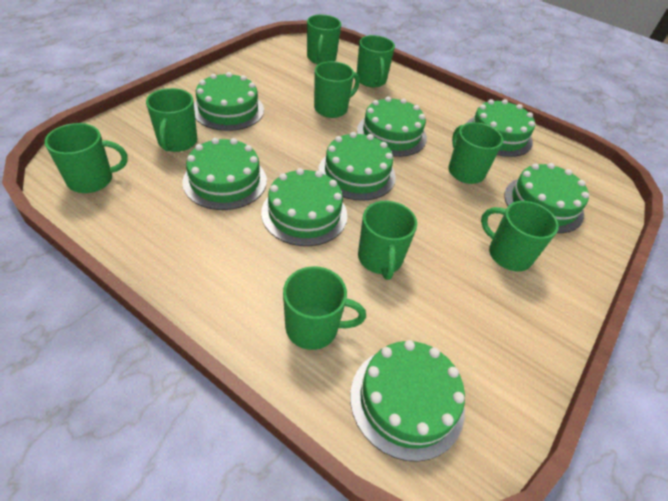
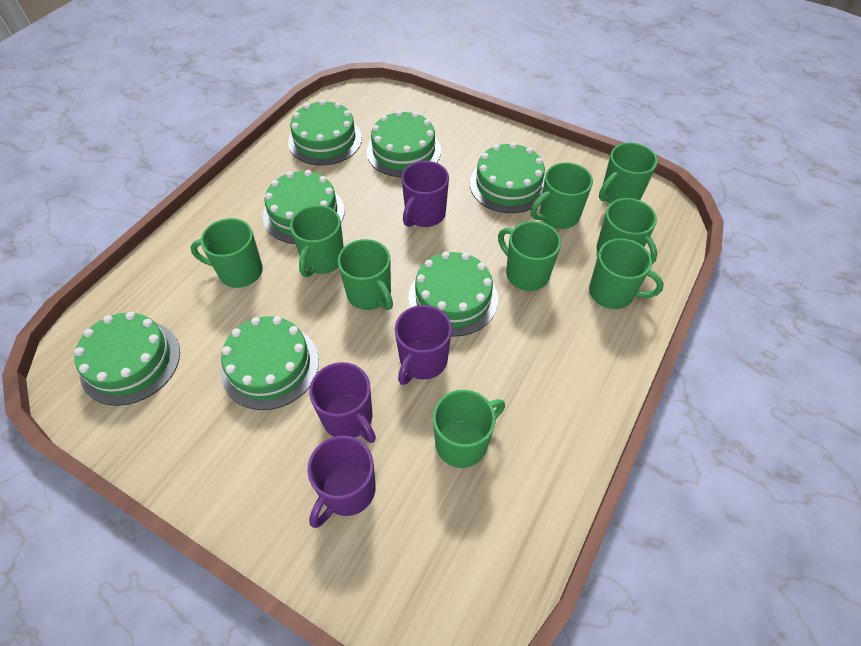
green cake: 8 -> 7
purple mug: 0 -> 4

